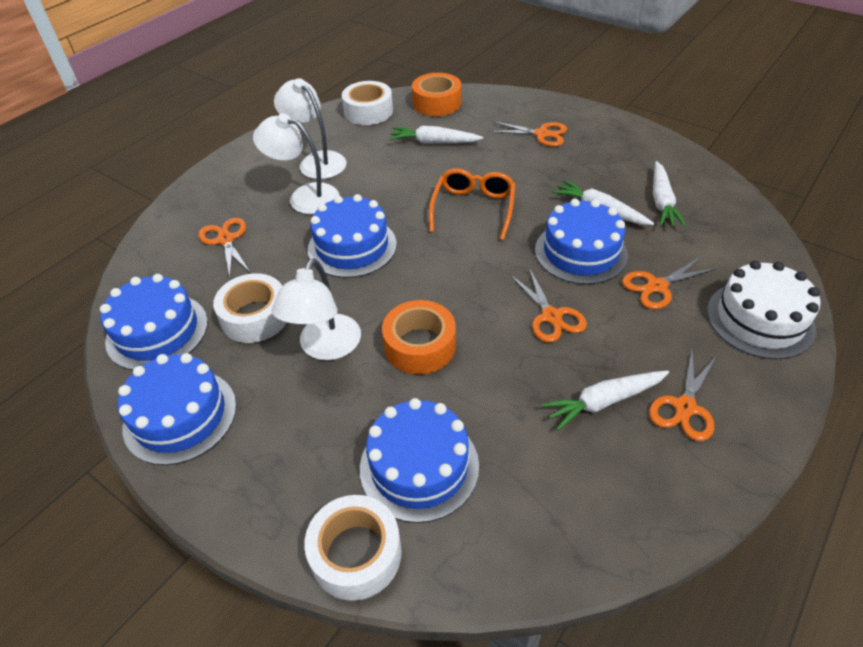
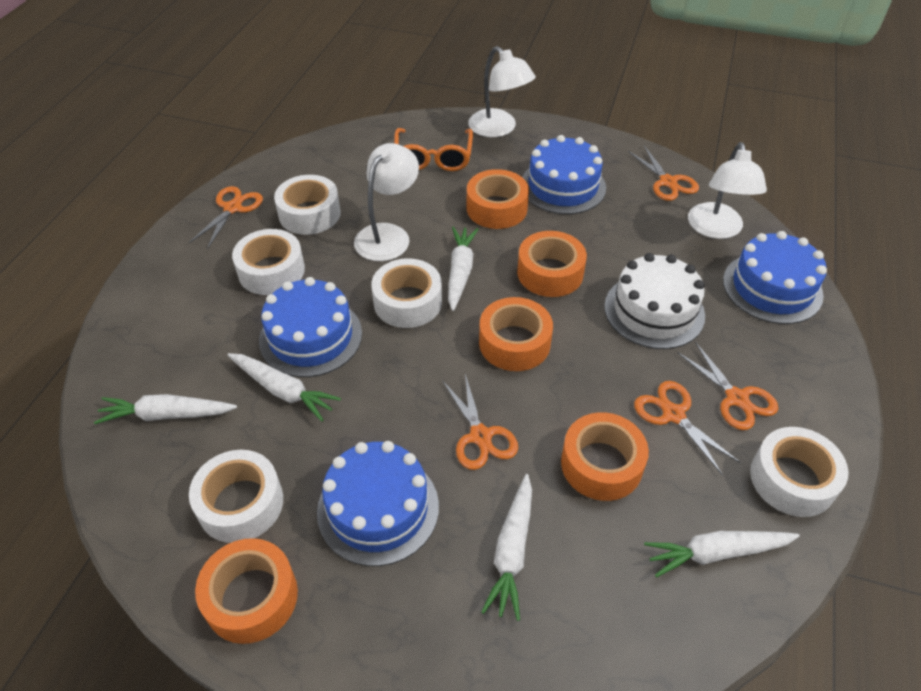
blue cake: 5 -> 4
orange tape: 2 -> 5
white carrot: 4 -> 5
white tape: 3 -> 5

